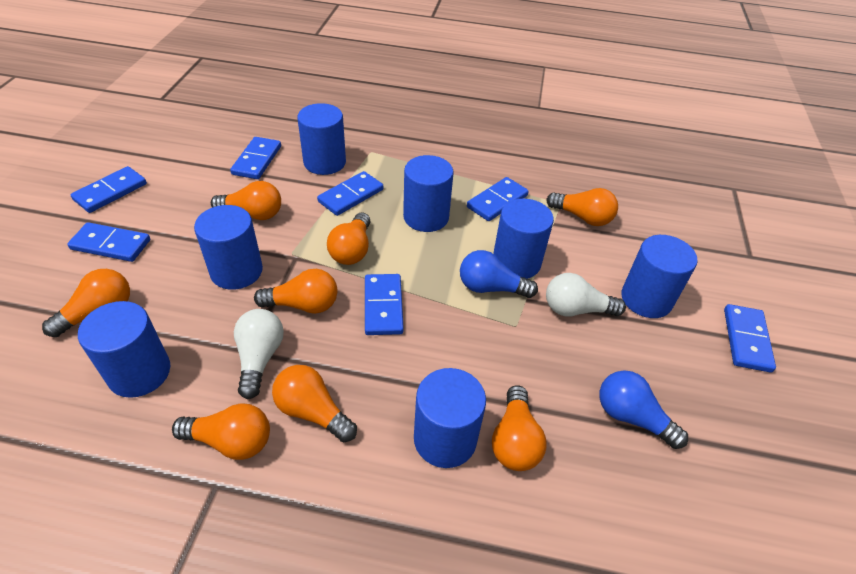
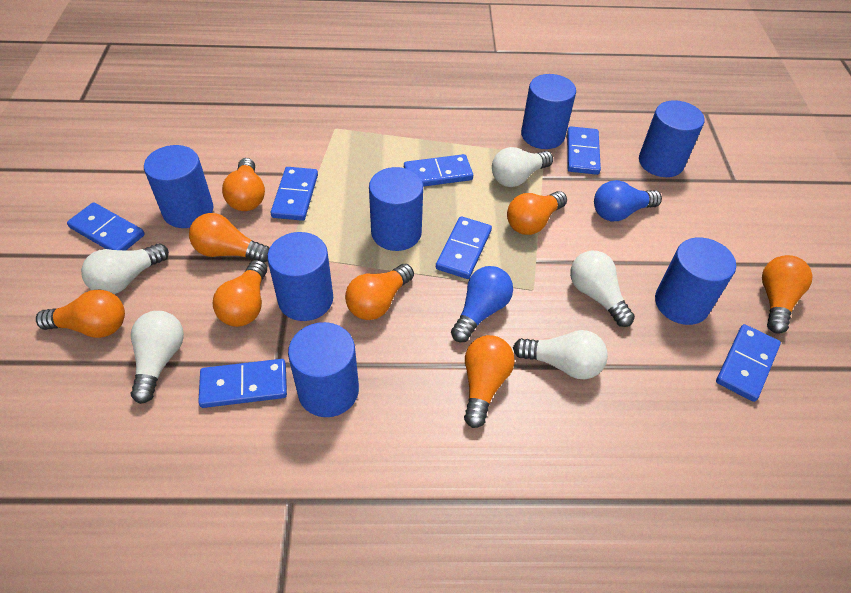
white light bulb: 2 -> 5

